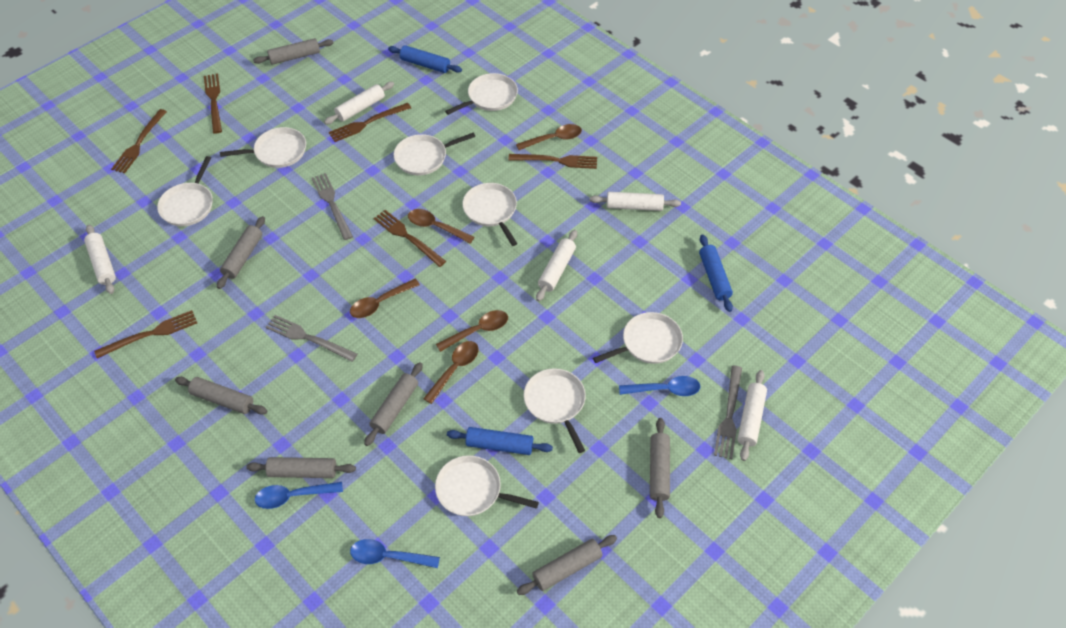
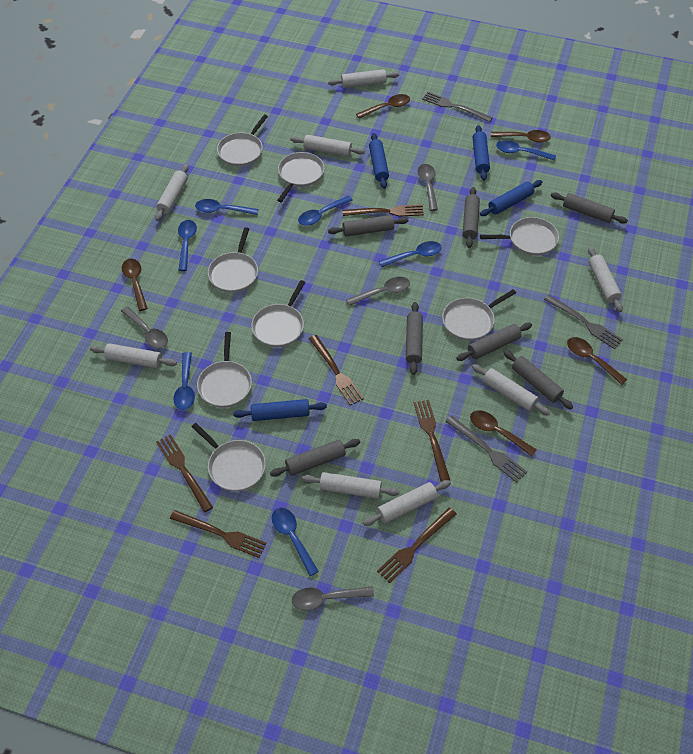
blue rolling pin: 3 -> 4
blue spoon: 3 -> 7
grey spoon: 0 -> 4
white rolling pin: 5 -> 8

